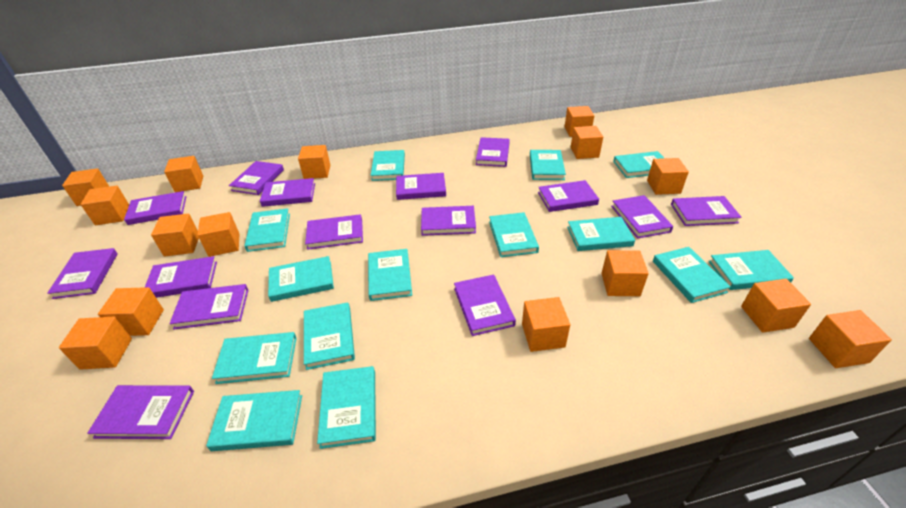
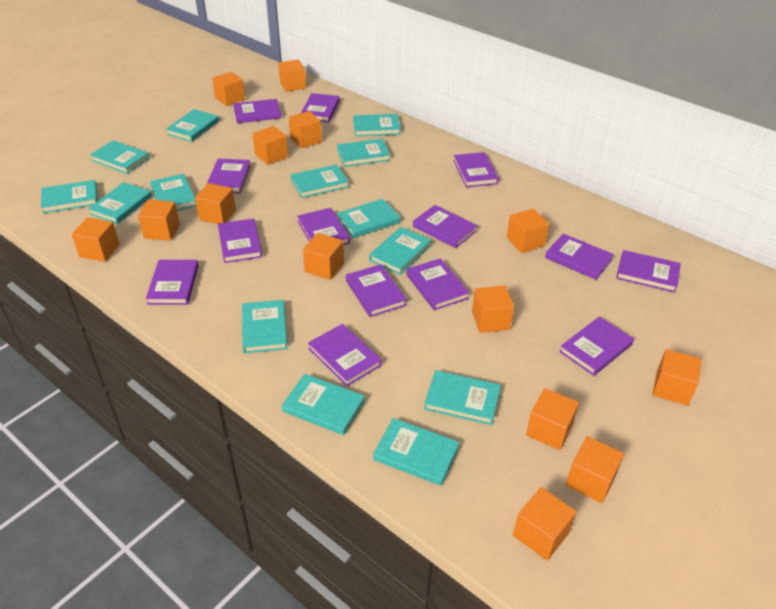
orange cube: 15 -> 14
purple book: 15 -> 14

